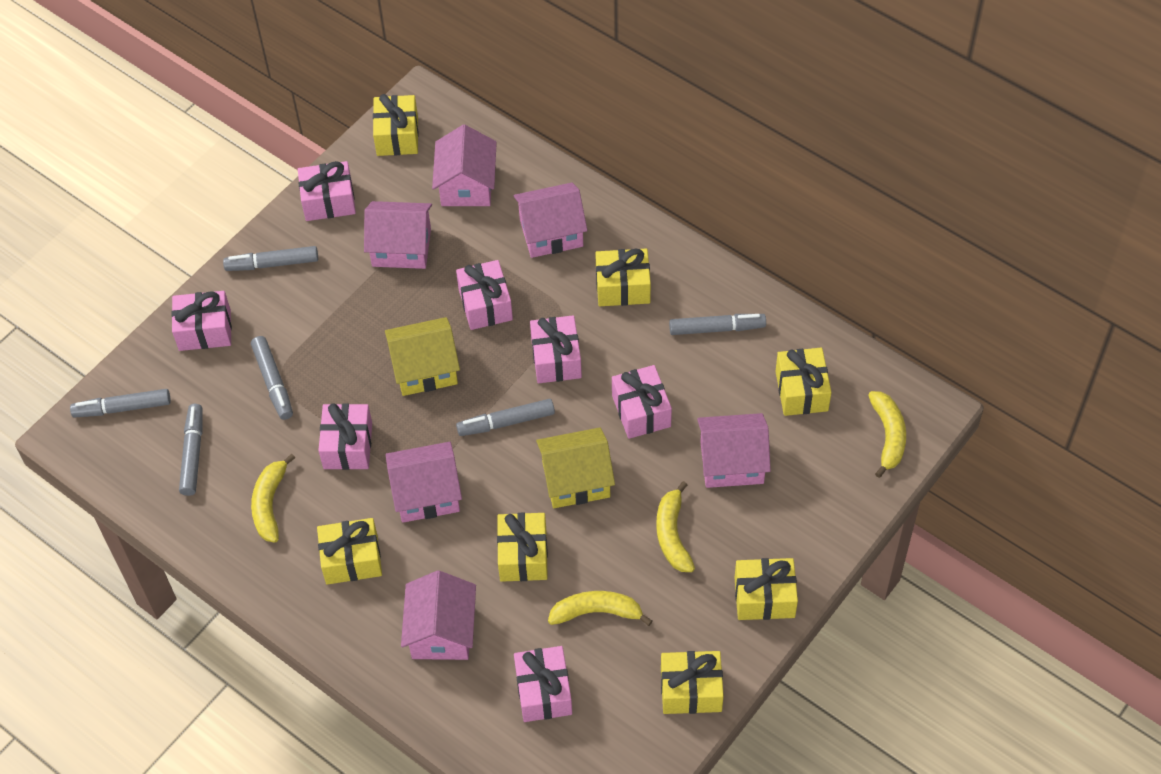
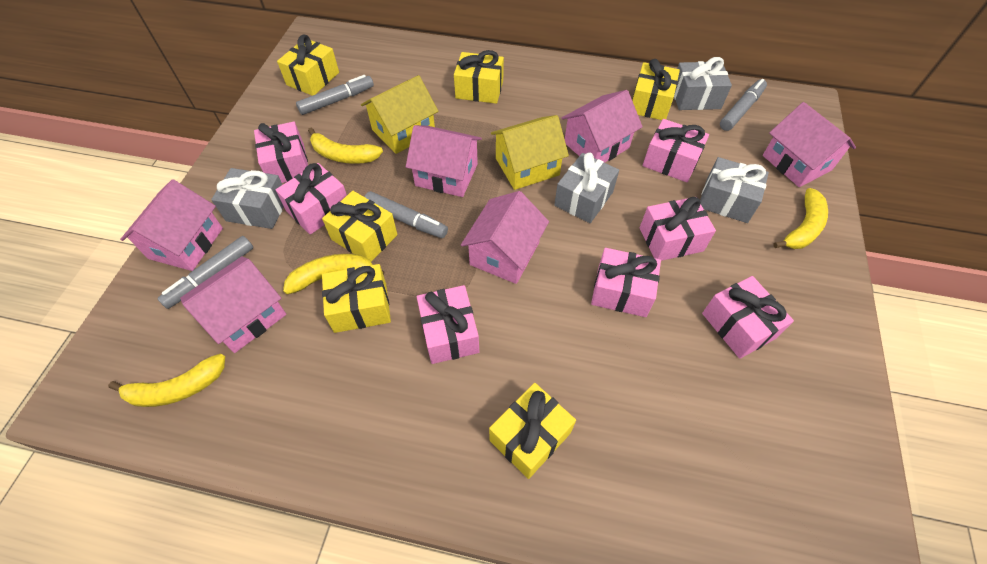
grey gift: 0 -> 4
grey marker: 6 -> 4
yellow gift: 7 -> 6

